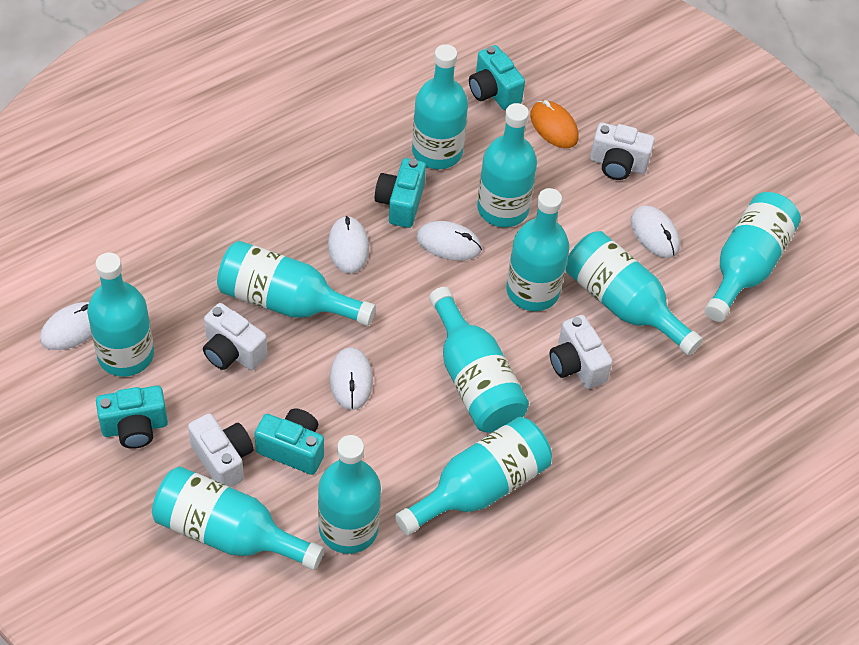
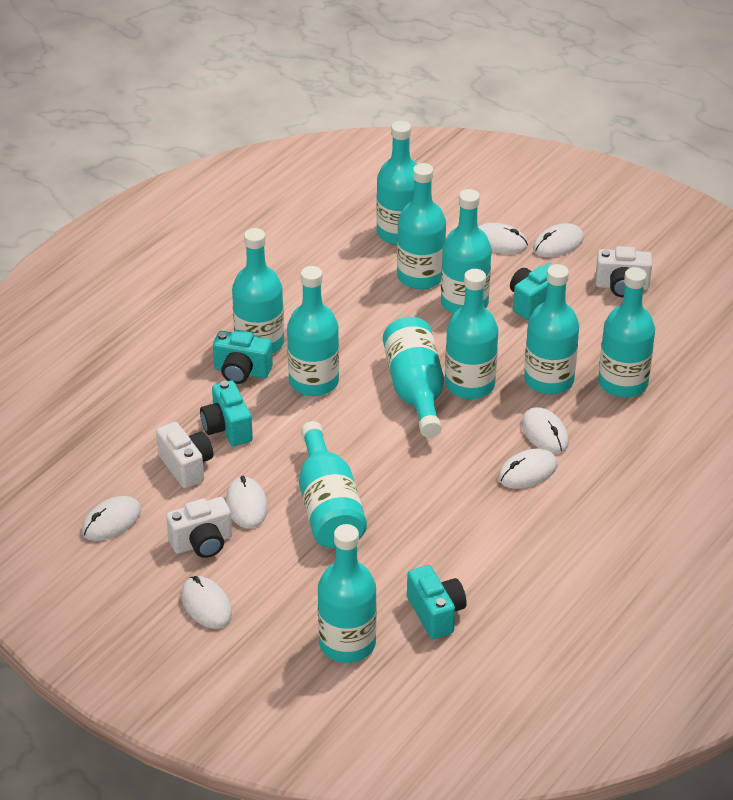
orange mouse: 1 -> 0
white camera: 4 -> 3
white mouse: 5 -> 7

